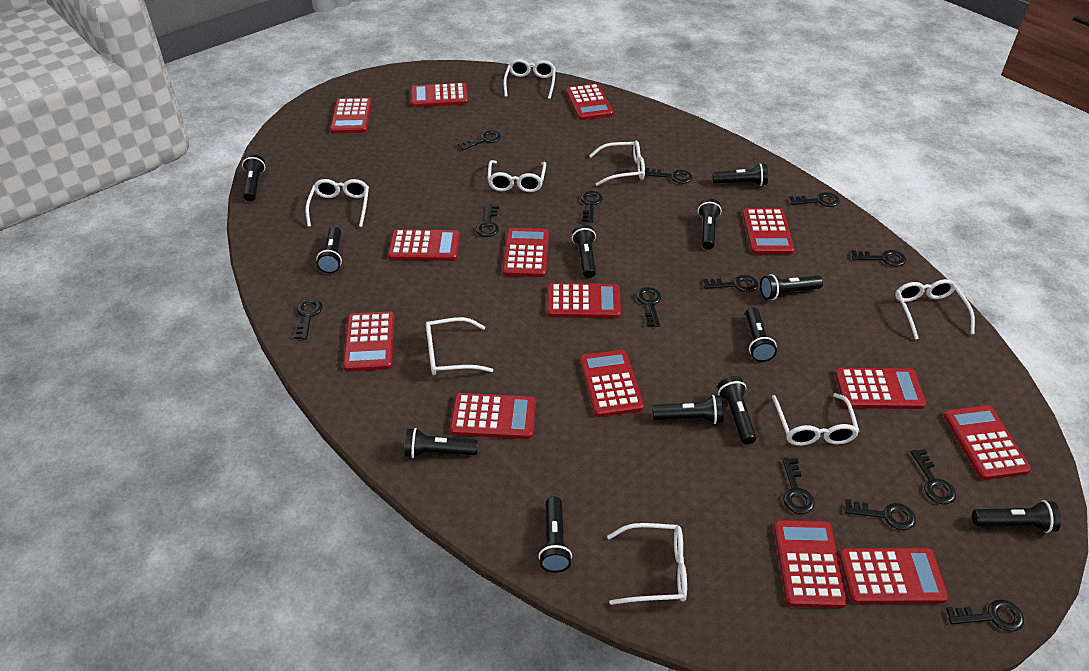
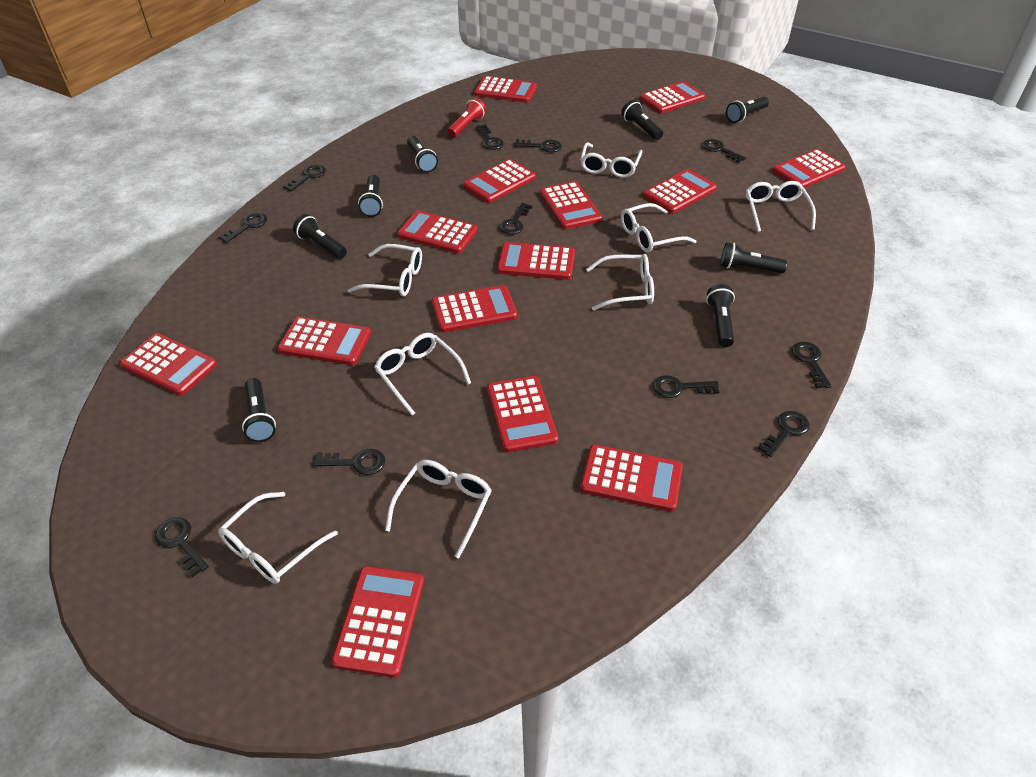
black flashlight: 12 -> 8
black key: 13 -> 11
red flashlight: 0 -> 1

